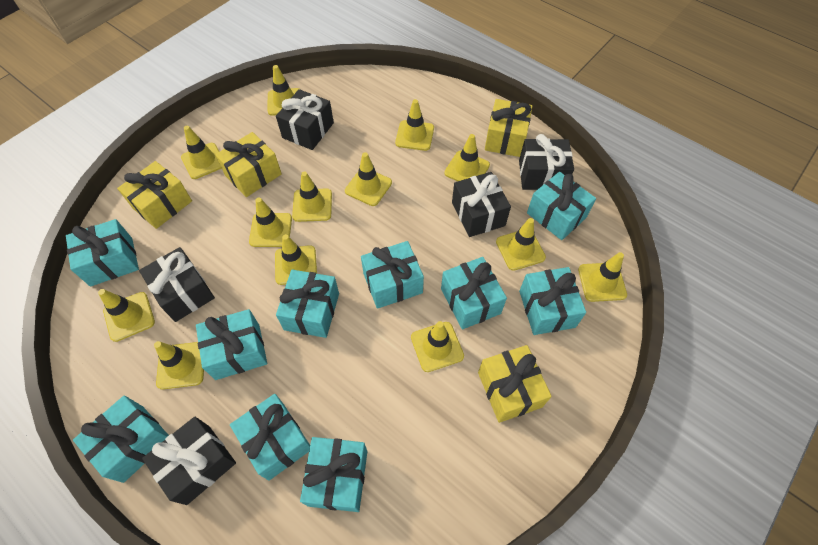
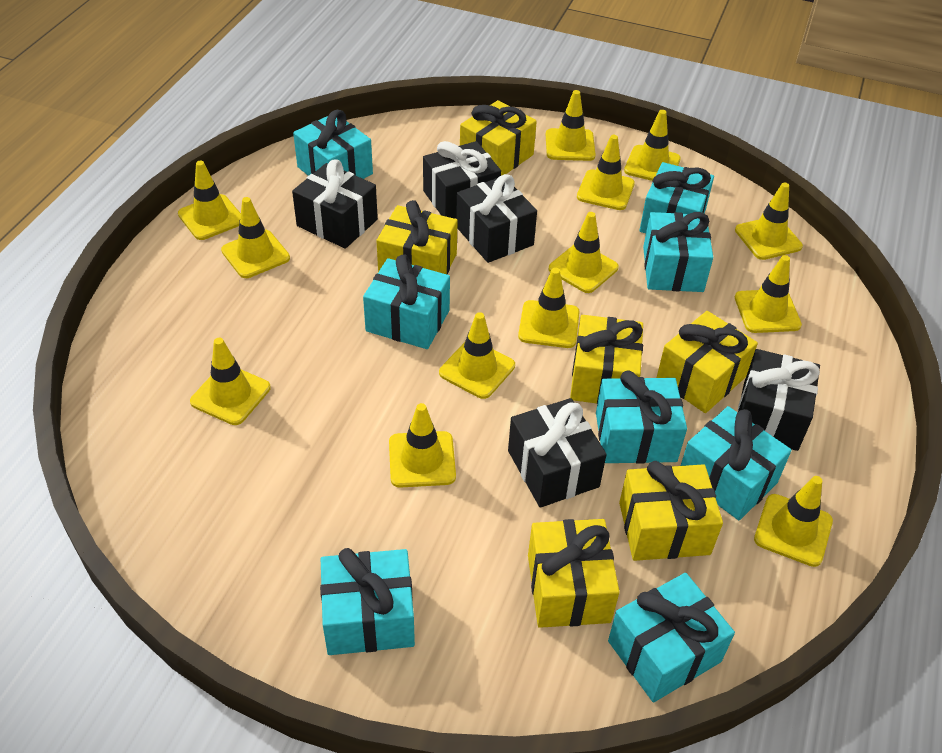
turquoise gift: 10 -> 8
yellow gift: 4 -> 6

